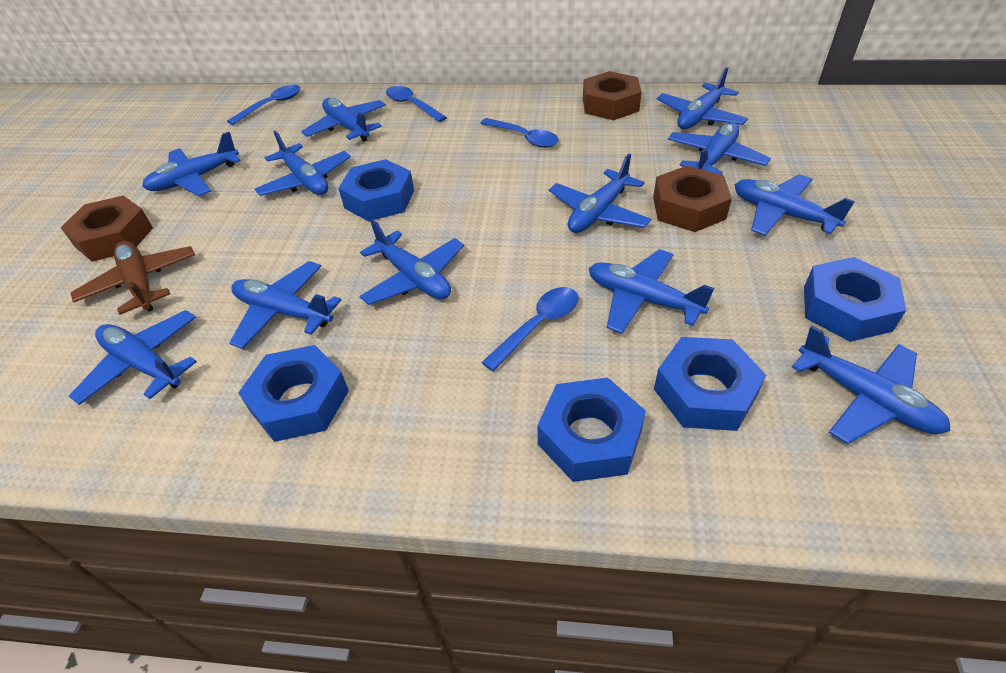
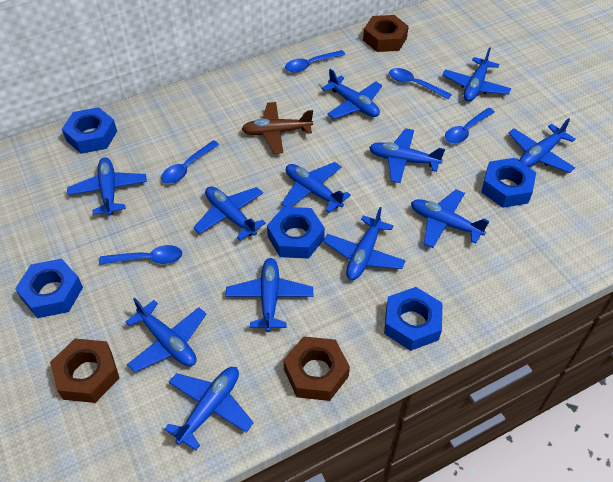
blue spoon: 4 -> 5

